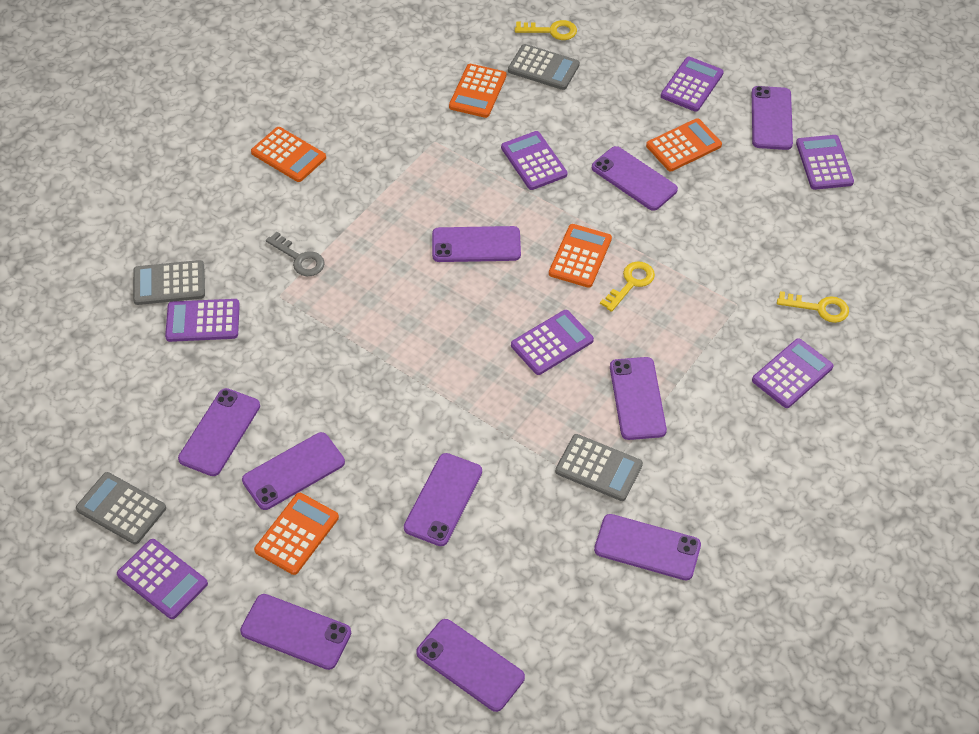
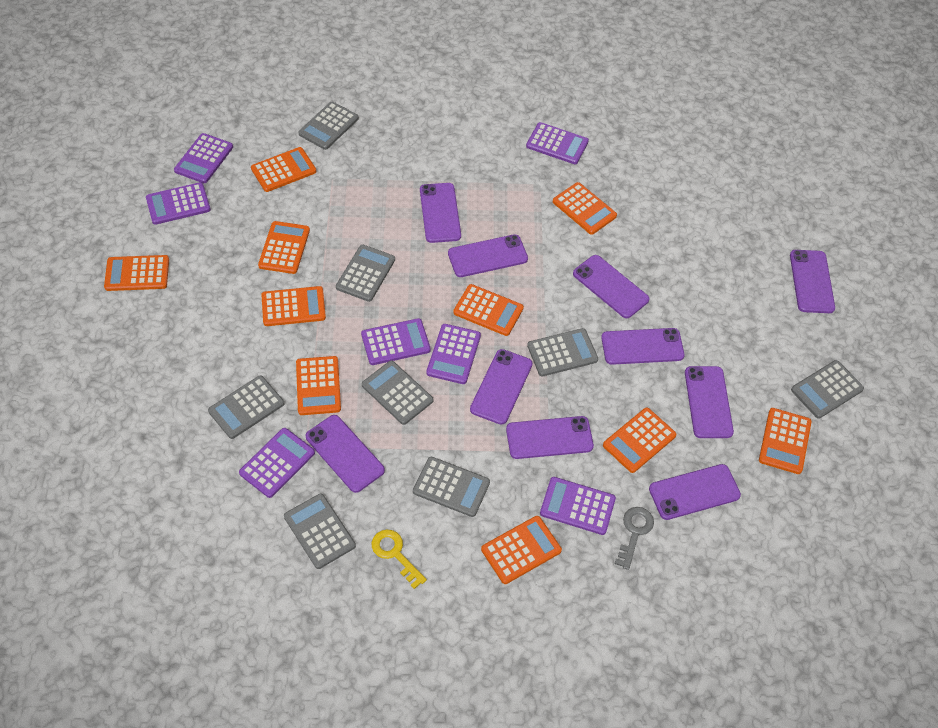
grey calculator: 4 -> 8
orange calculator: 5 -> 10
yellow key: 3 -> 1

